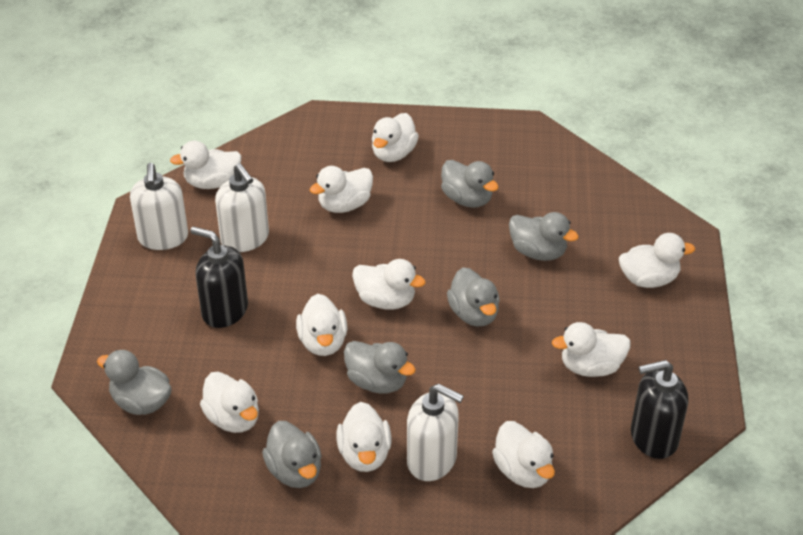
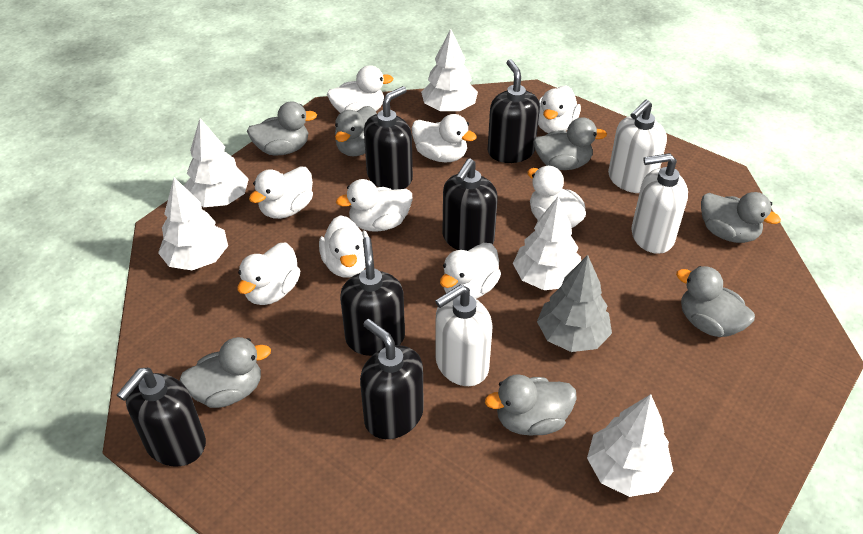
black soap dispenser: 2 -> 6
grey duck: 6 -> 7
grey tree: 0 -> 1
white duck: 10 -> 9
white tree: 0 -> 5

